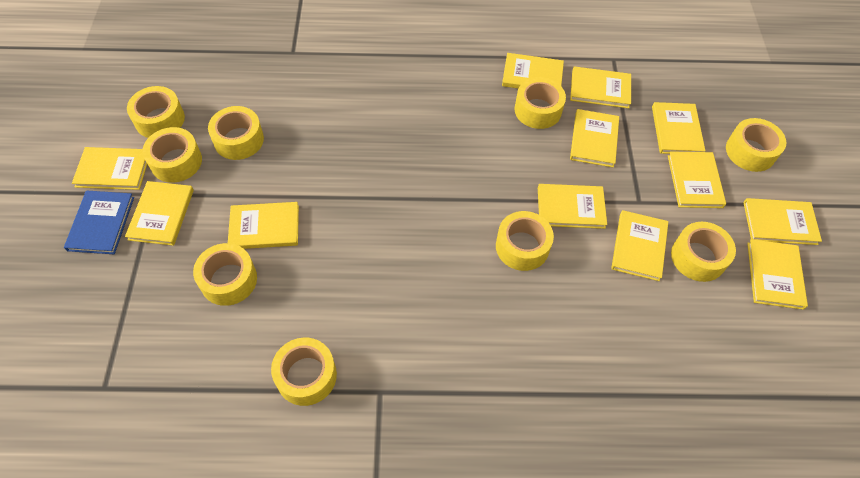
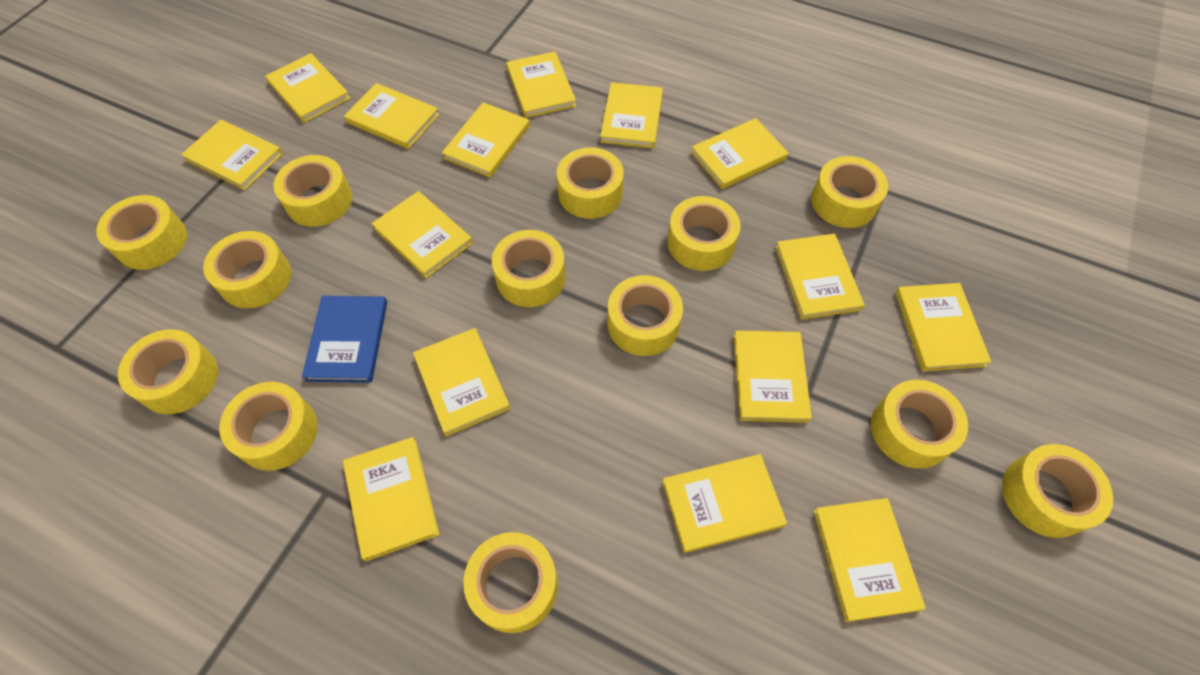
yellow book: 12 -> 15
yellow tape: 9 -> 13

